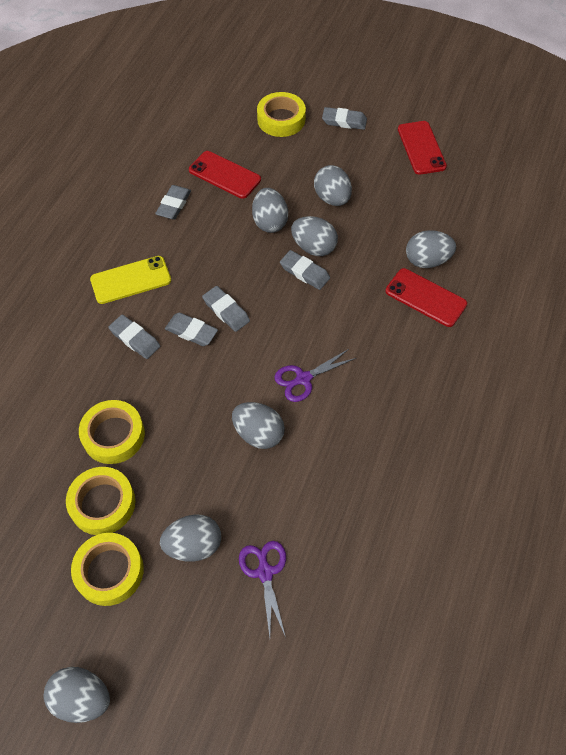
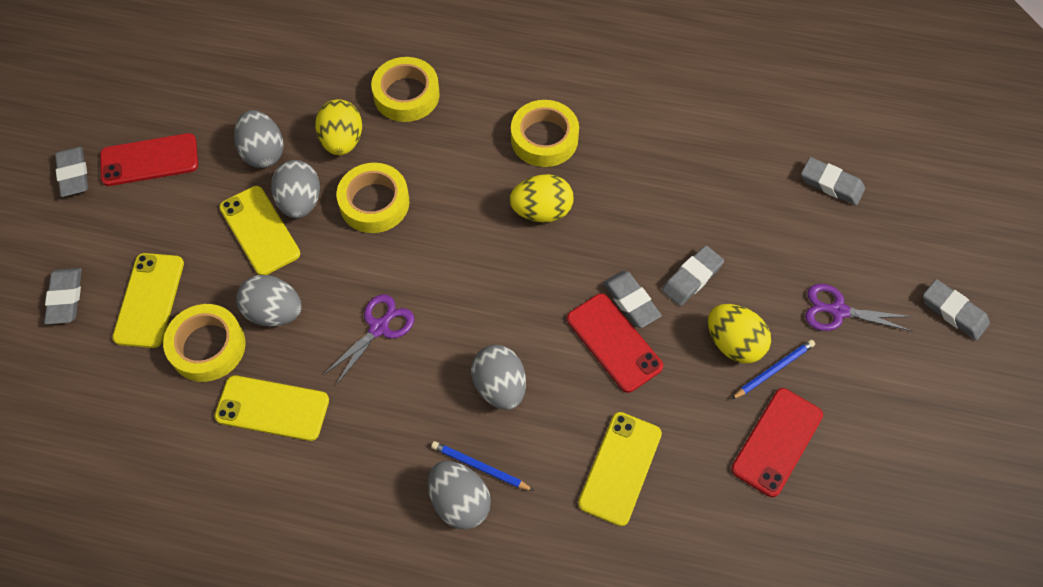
blue pencil: 0 -> 2
grey egg: 7 -> 5
yellow egg: 0 -> 3
yellow phone: 1 -> 4

